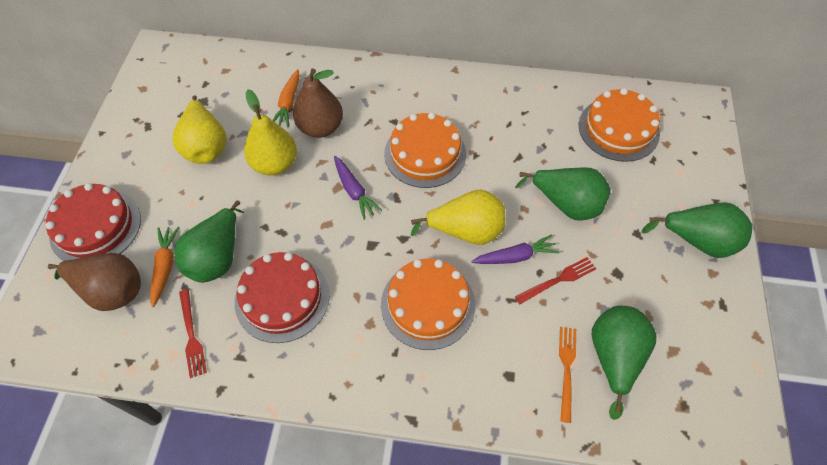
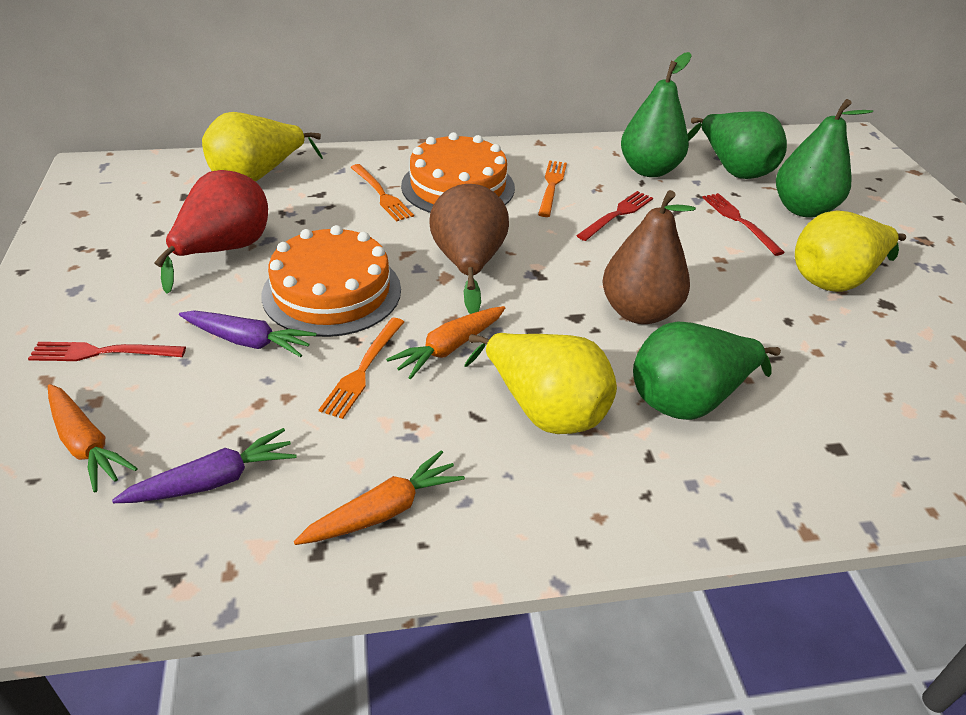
orange cake: 3 -> 2
orange carrot: 2 -> 3
orange fork: 1 -> 3
red cake: 2 -> 0
red fork: 2 -> 3
red pear: 0 -> 1

